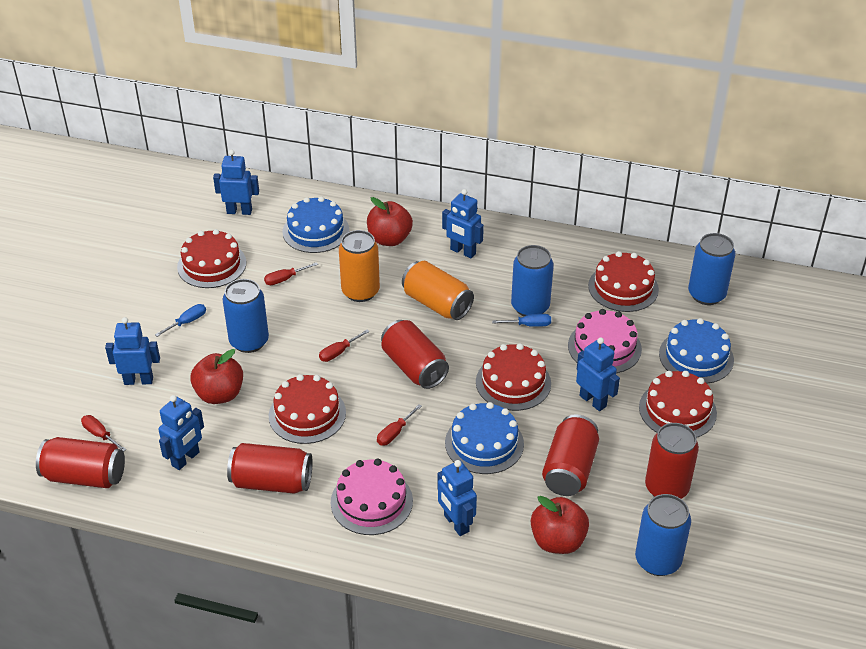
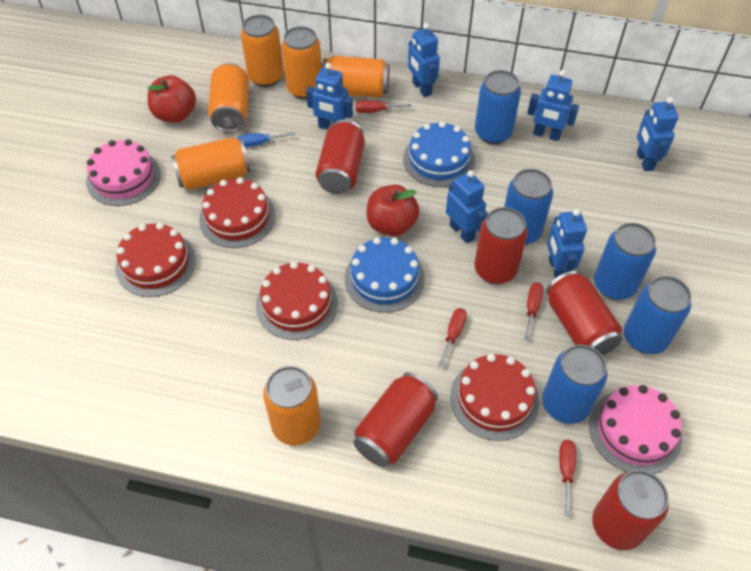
blue cake: 3 -> 2
blue can: 4 -> 5
blue screwdriver: 2 -> 1
orange can: 2 -> 6
red apple: 3 -> 2
red cake: 5 -> 4

